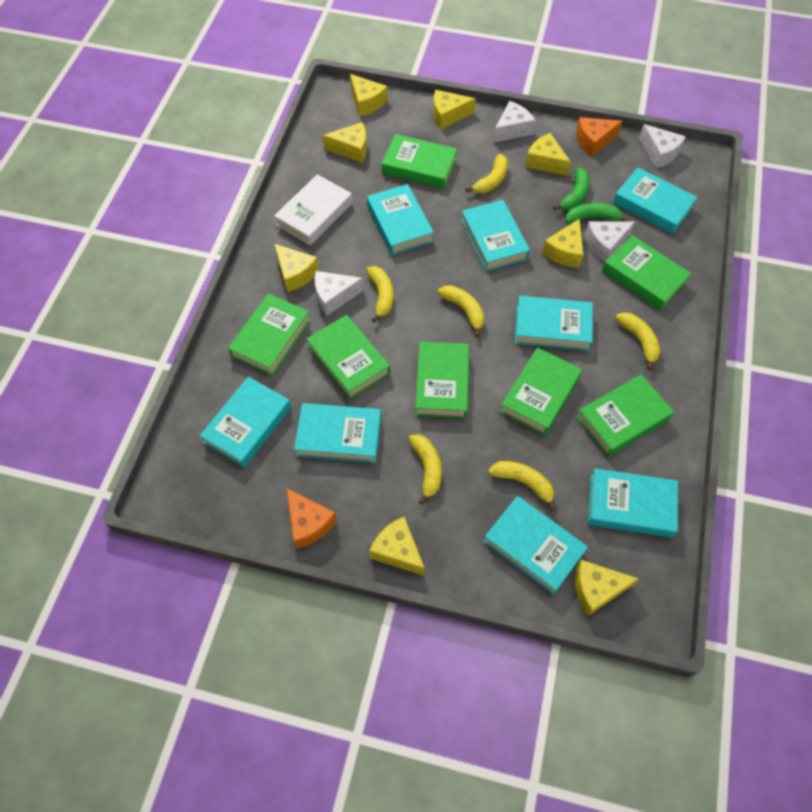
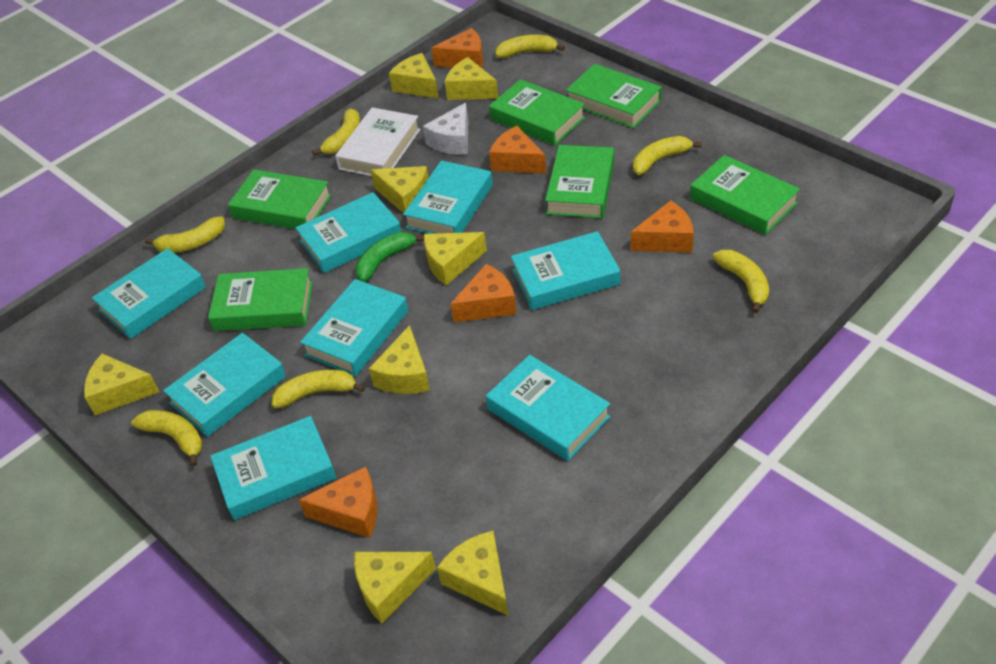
green banana: 2 -> 1
green book: 7 -> 6
orange cheese: 2 -> 5
white cheese: 4 -> 1
yellow banana: 6 -> 7

